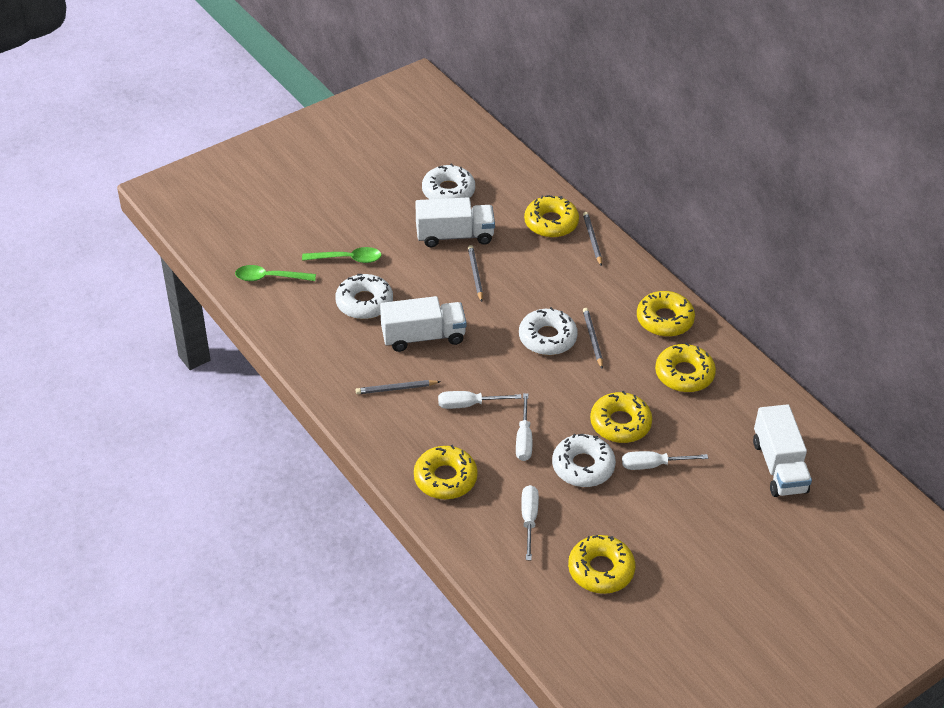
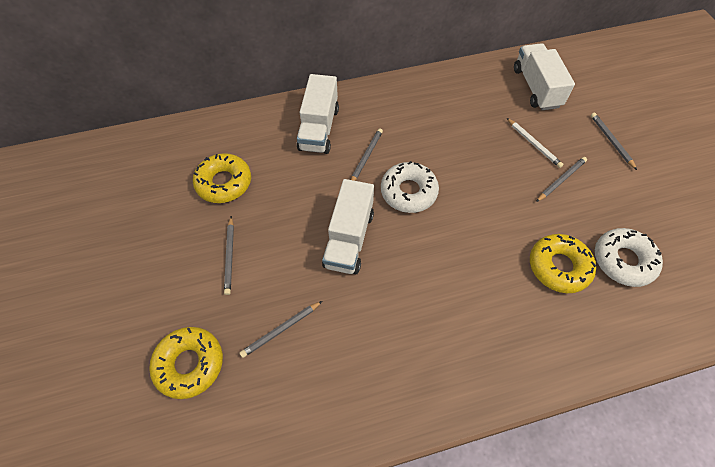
green spoon: 2 -> 0
grey pencil: 4 -> 5
white donut: 4 -> 2
white pencil: 0 -> 1
white screwdriver: 4 -> 0
yellow donut: 6 -> 3

